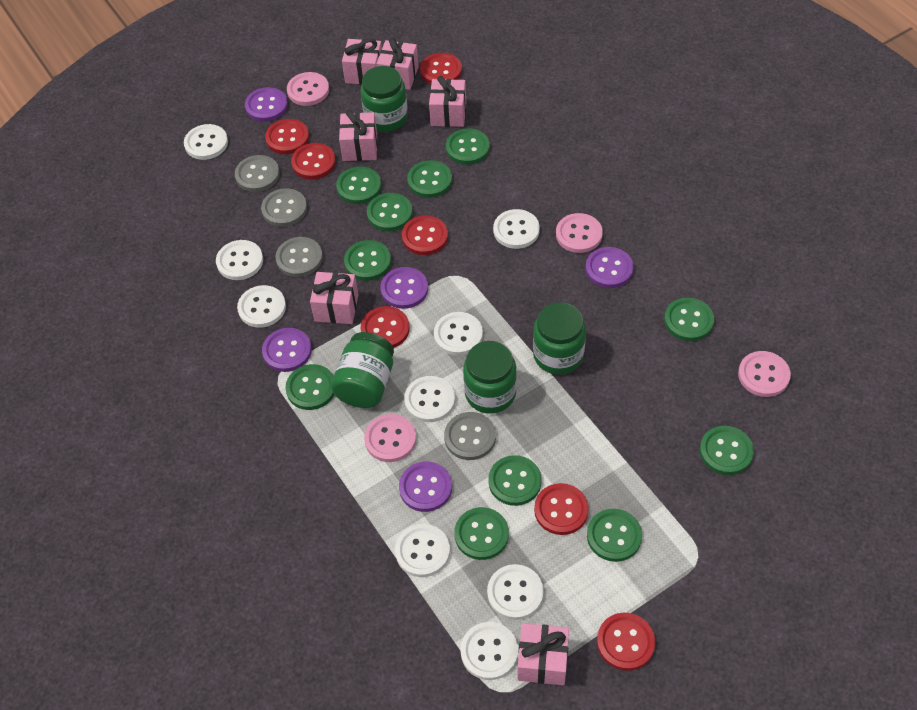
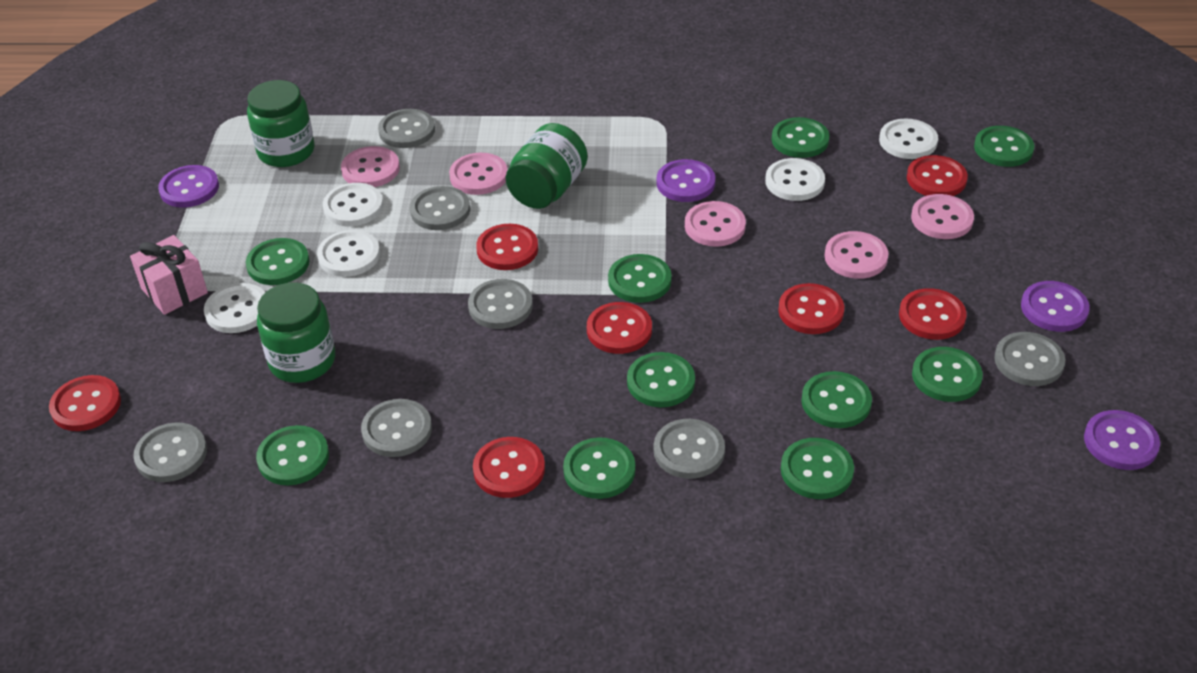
green button: 11 -> 10
green jar: 4 -> 3
grey button: 4 -> 7
pink button: 4 -> 5
pink gift: 6 -> 1
purple button: 5 -> 4
white button: 9 -> 5

